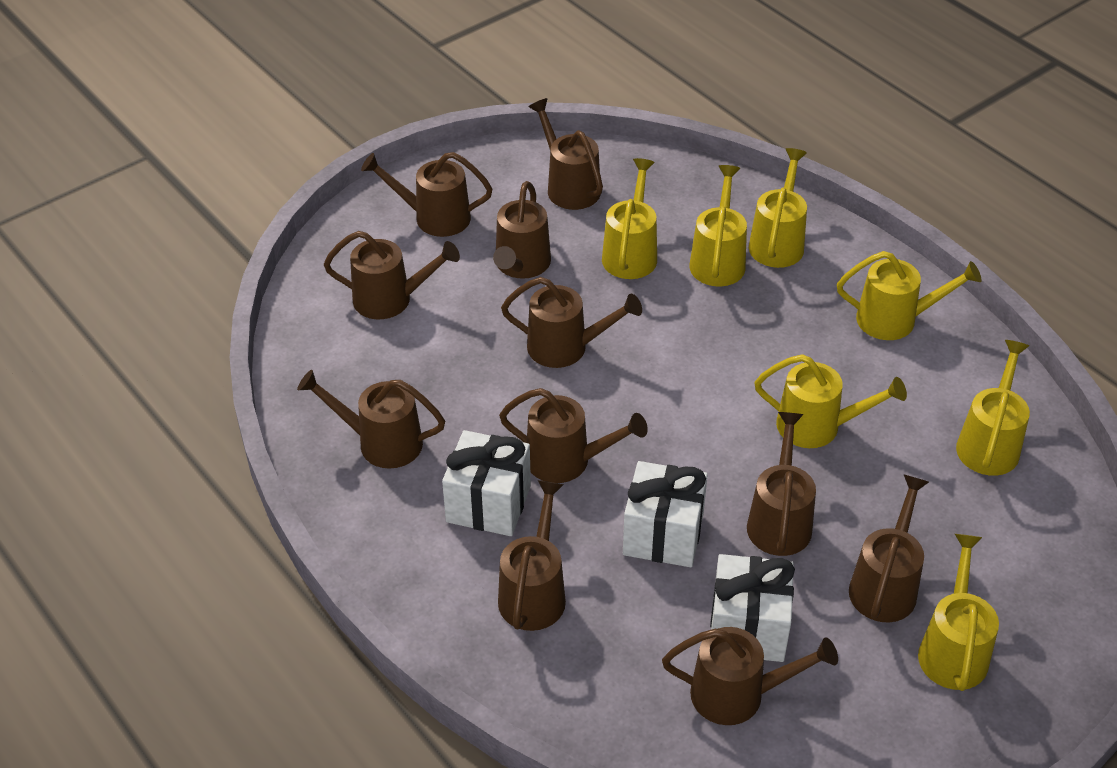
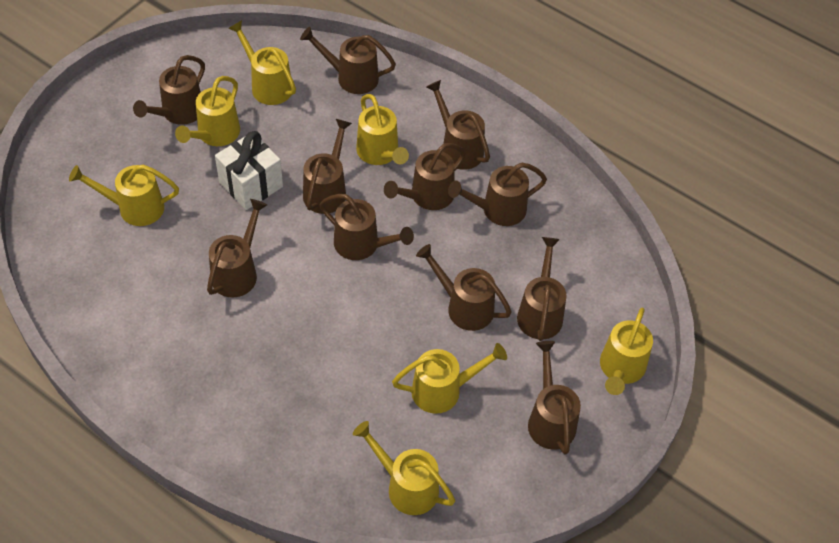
white gift: 3 -> 1

